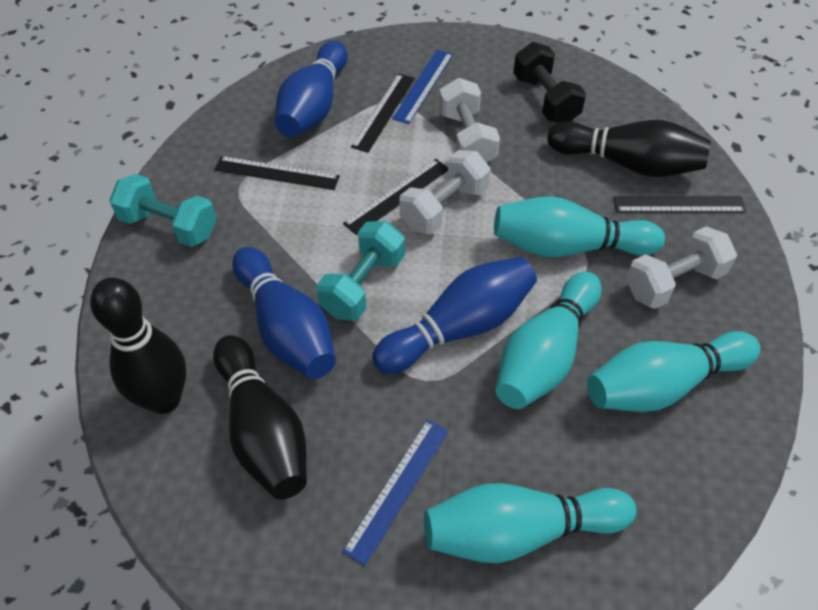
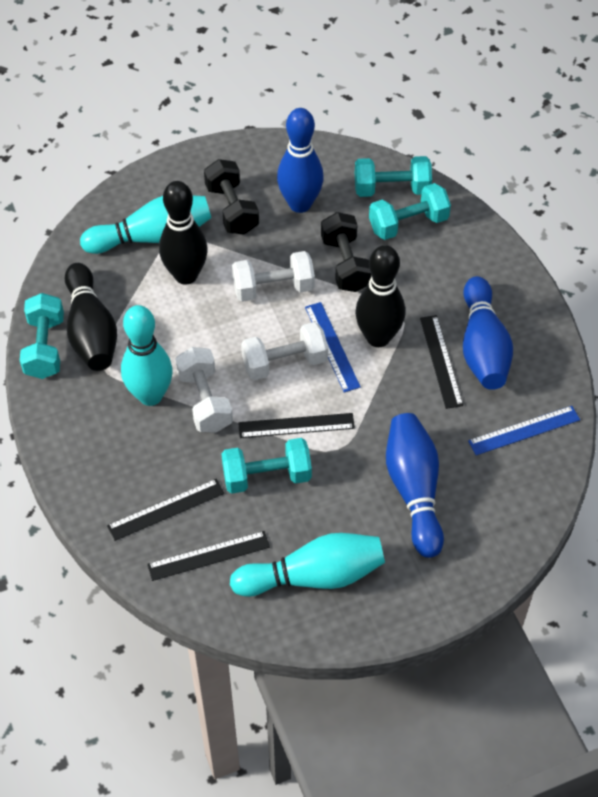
black dumbbell: 1 -> 2
turquoise bowling pin: 4 -> 3
turquoise dumbbell: 2 -> 4

